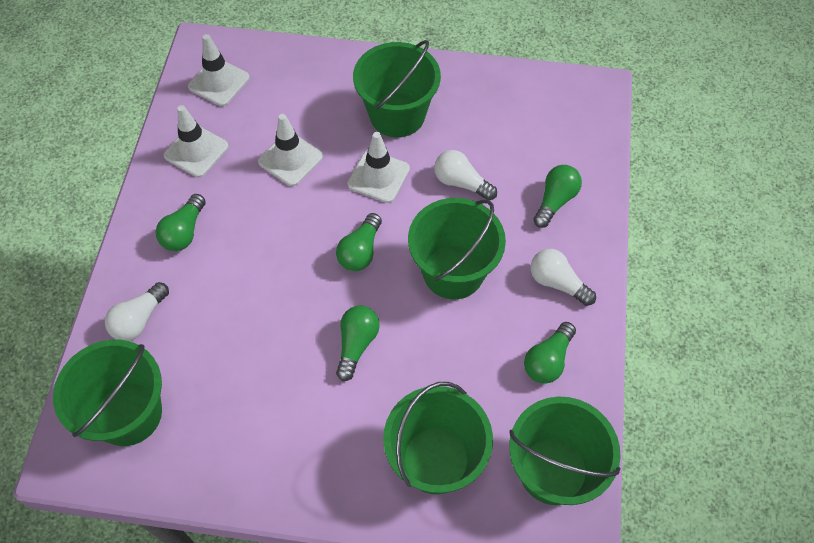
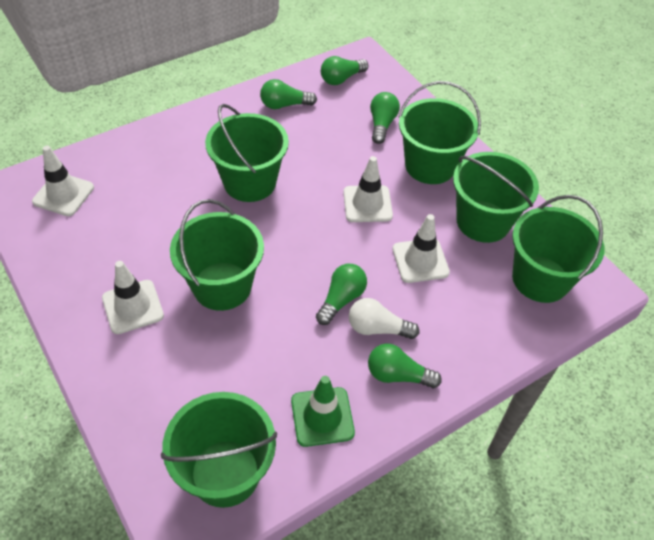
green bucket: 5 -> 6
green traffic cone: 0 -> 1
white light bulb: 3 -> 1

